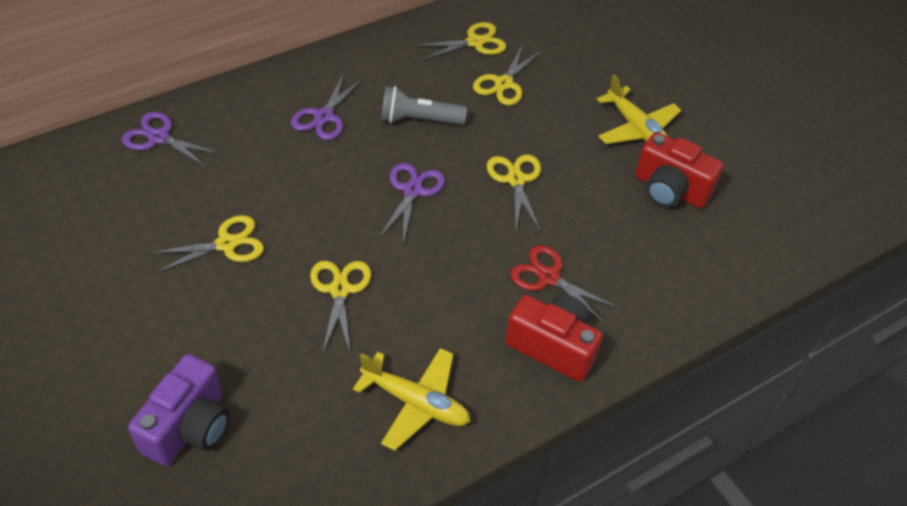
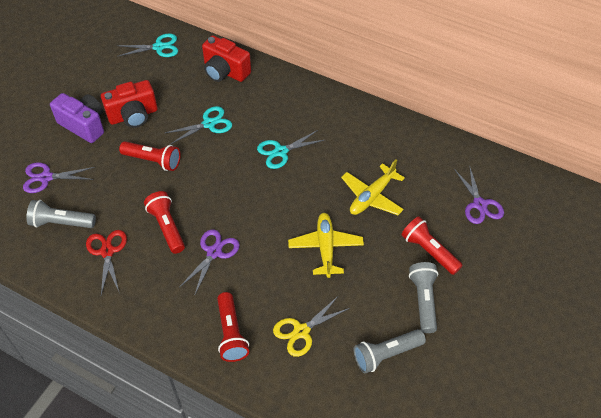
grey flashlight: 1 -> 3
red flashlight: 0 -> 4
turquoise scissors: 0 -> 3
yellow scissors: 5 -> 1

